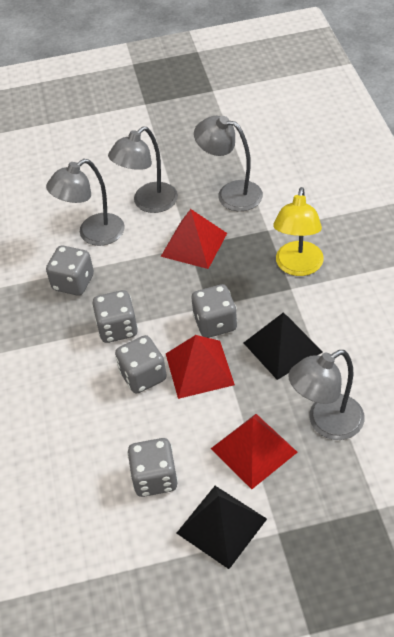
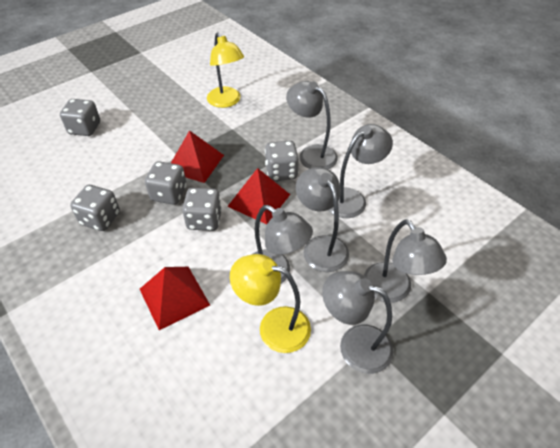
black pyramid: 2 -> 0
grey lamp: 4 -> 6
yellow lamp: 1 -> 2

